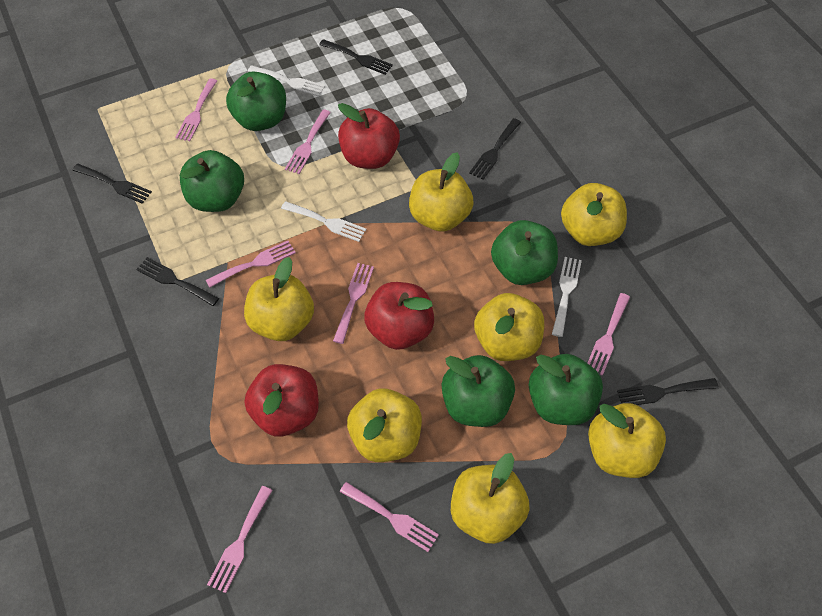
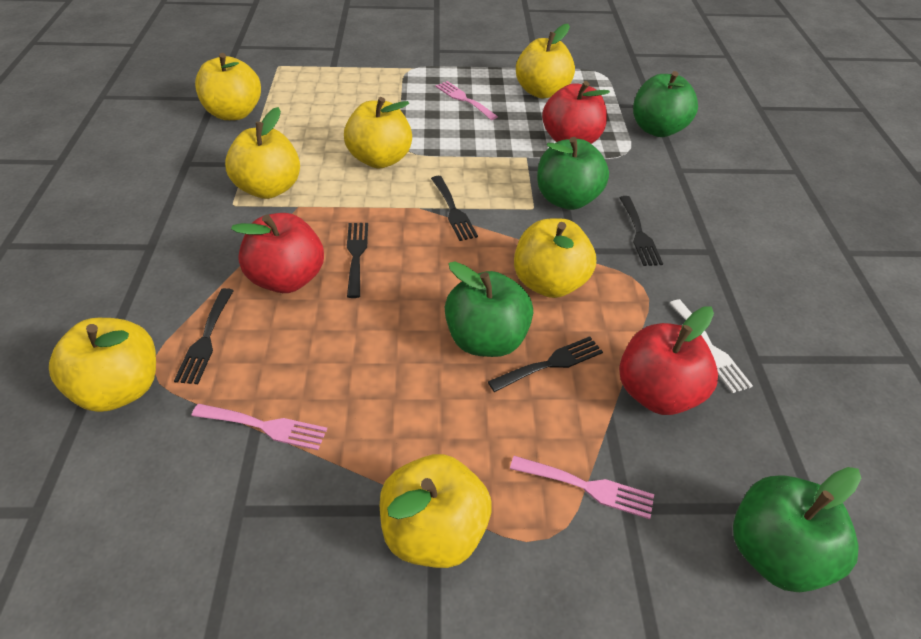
green apple: 5 -> 4
pink fork: 7 -> 3
white fork: 3 -> 1

